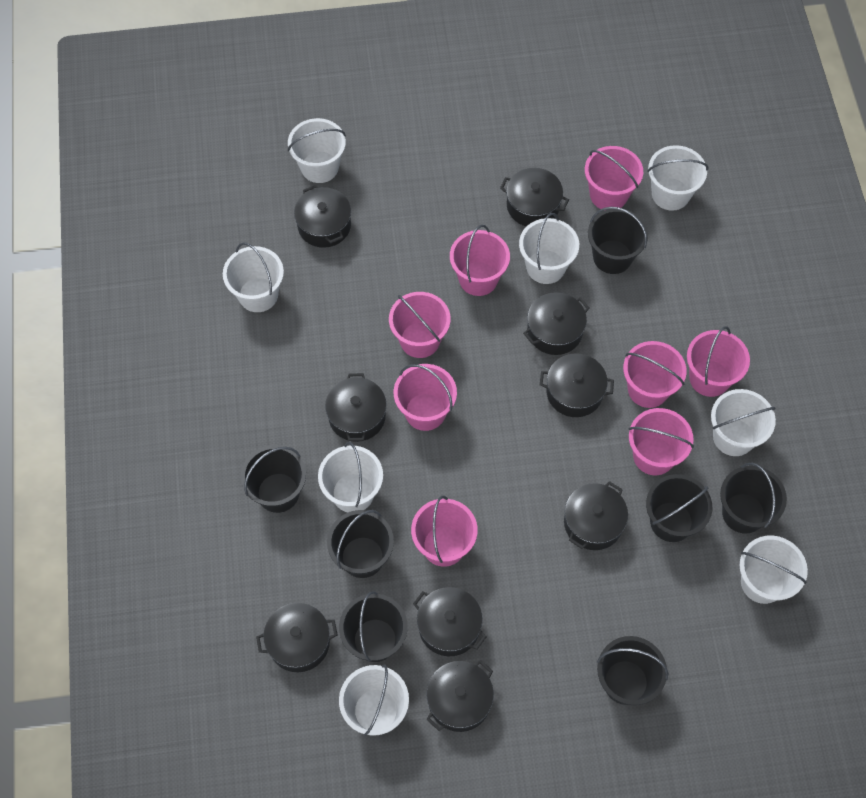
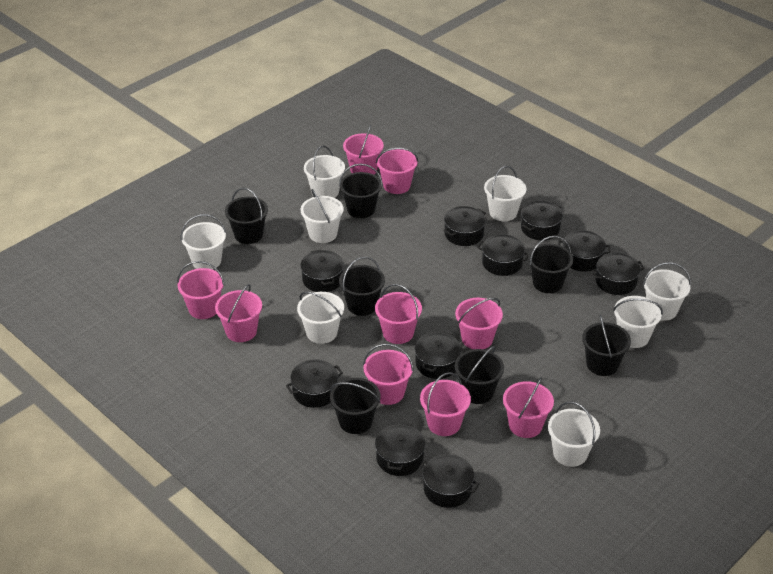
black pot: 9 -> 10
pink bucket: 8 -> 9

